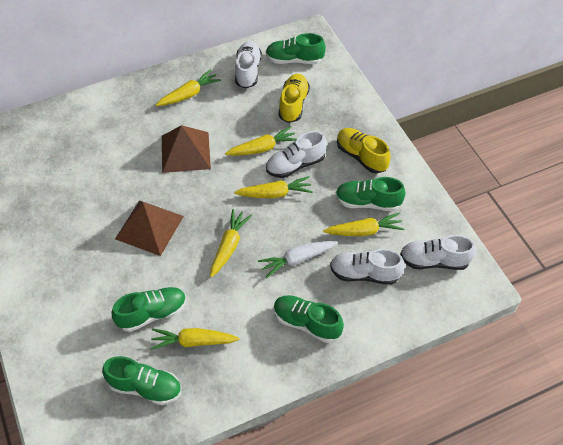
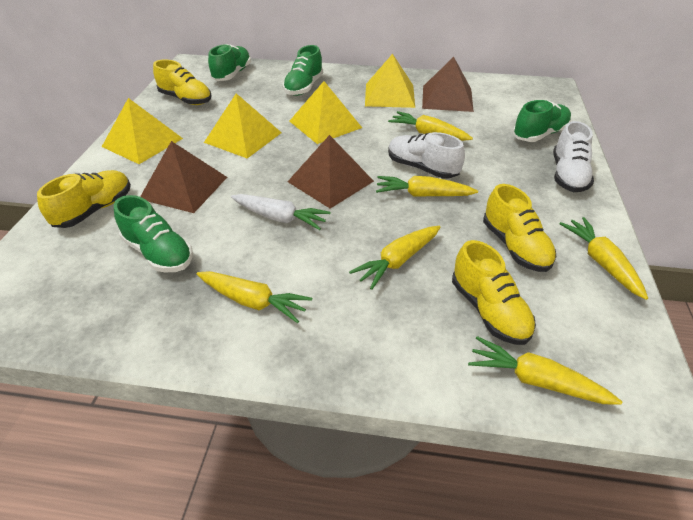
brown pyramid: 2 -> 3
green shoe: 5 -> 4
white shoe: 4 -> 2
yellow pyramid: 0 -> 4
yellow shoe: 2 -> 4

